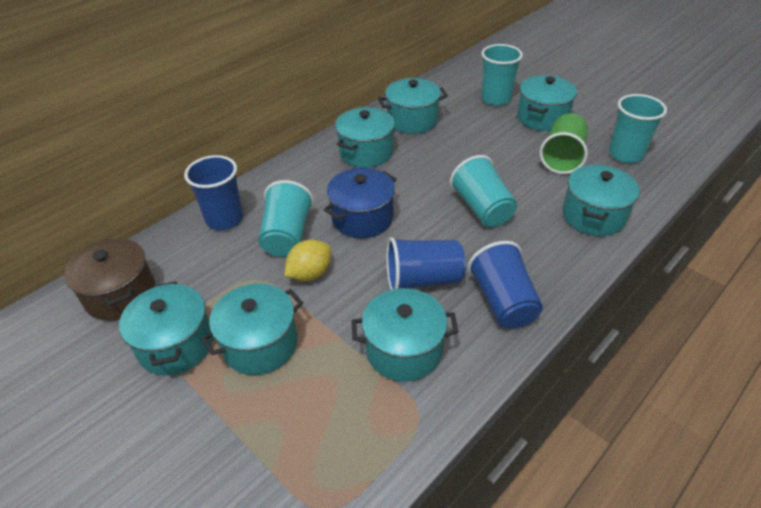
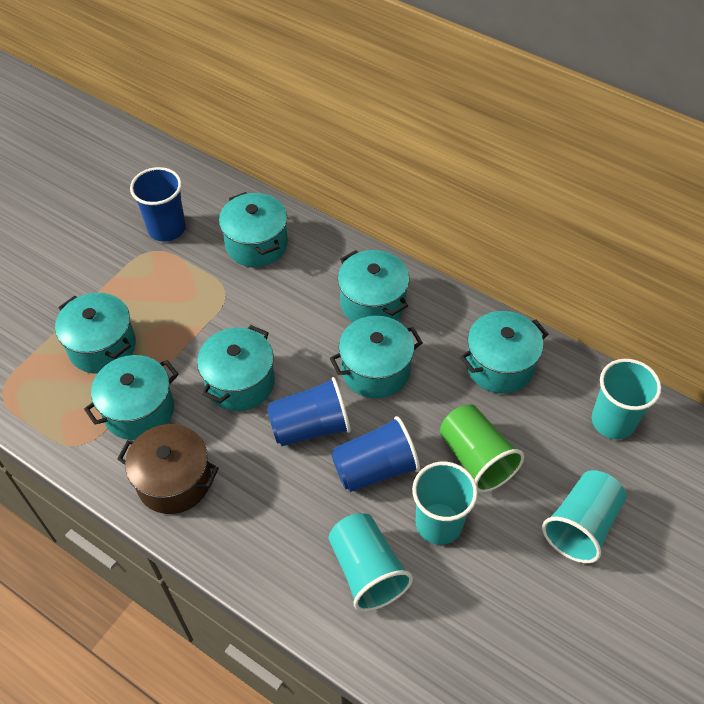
blue pot: 1 -> 0
yellow lemon: 1 -> 0

